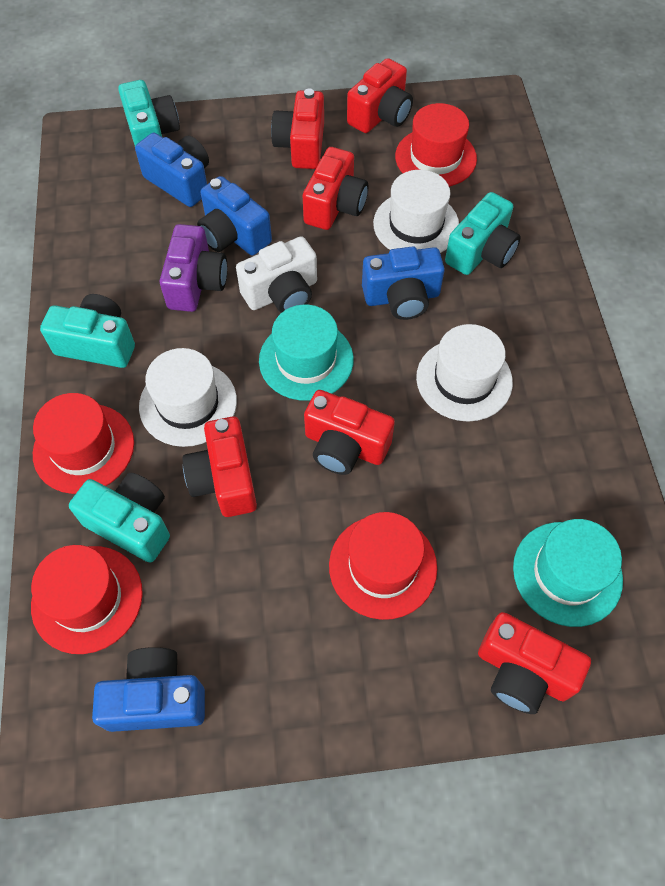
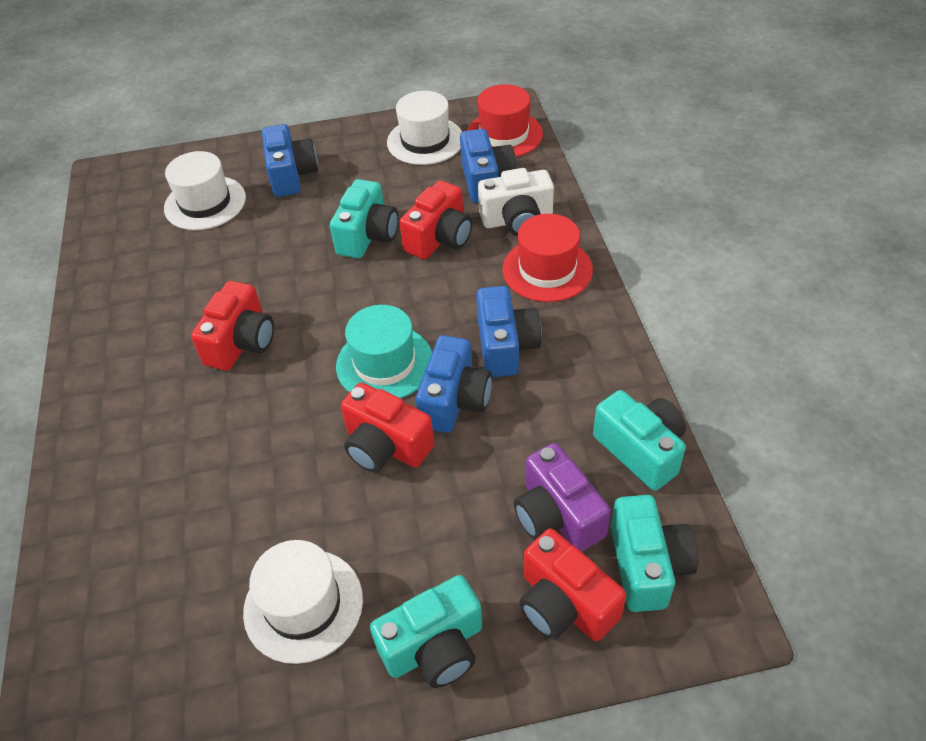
red camera: 6 -> 4
red hat: 4 -> 2
turquoise hat: 2 -> 1

